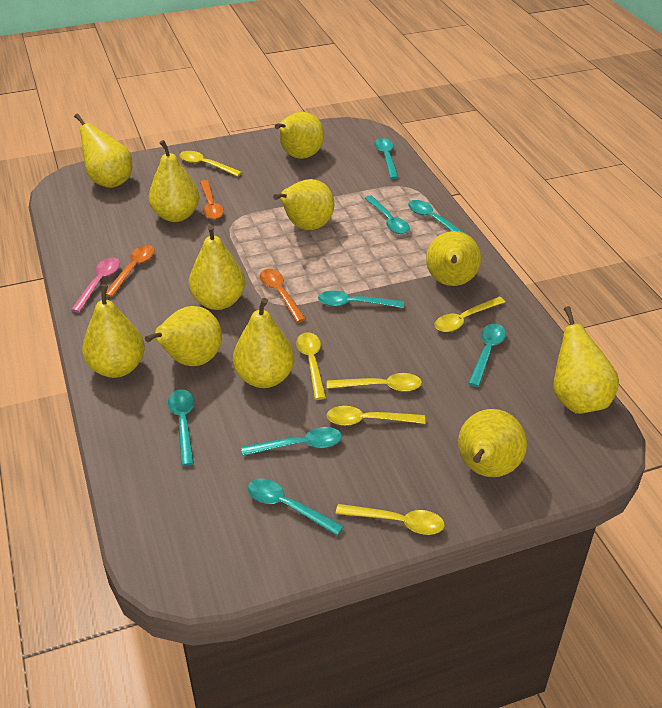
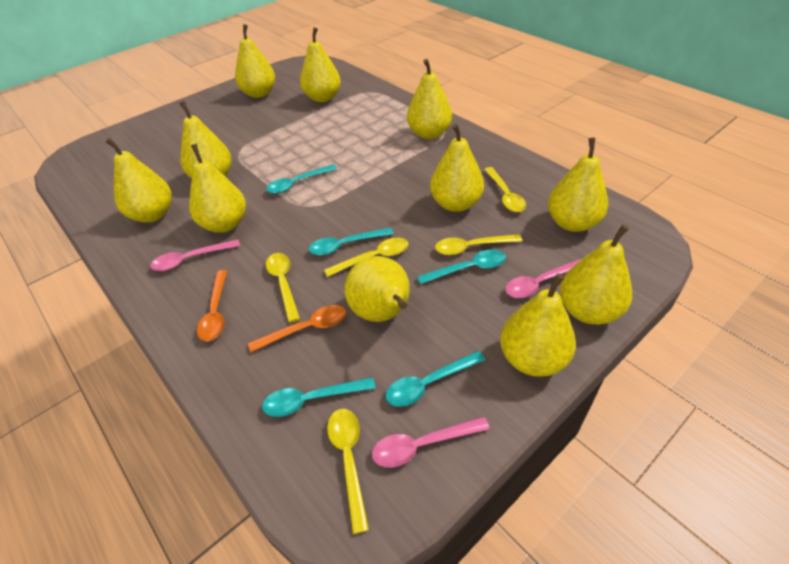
orange spoon: 3 -> 2
pink spoon: 1 -> 3
turquoise spoon: 8 -> 5
yellow spoon: 6 -> 5

